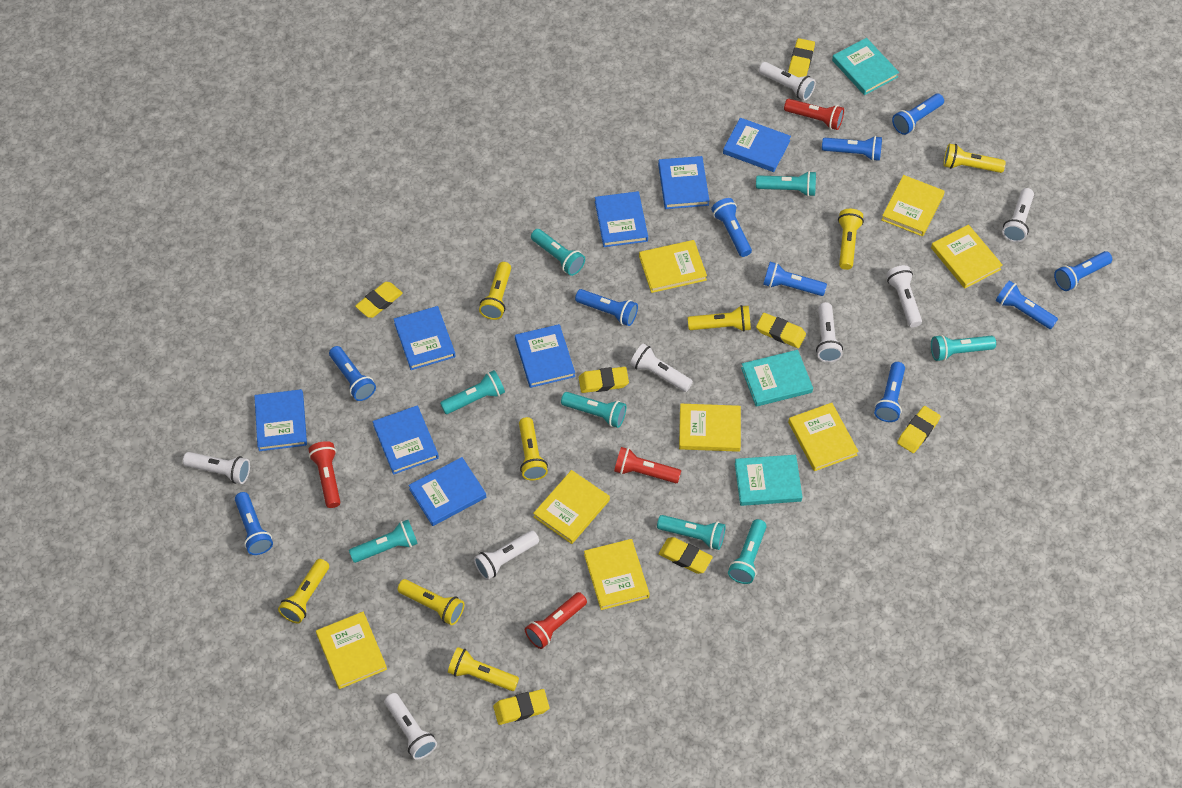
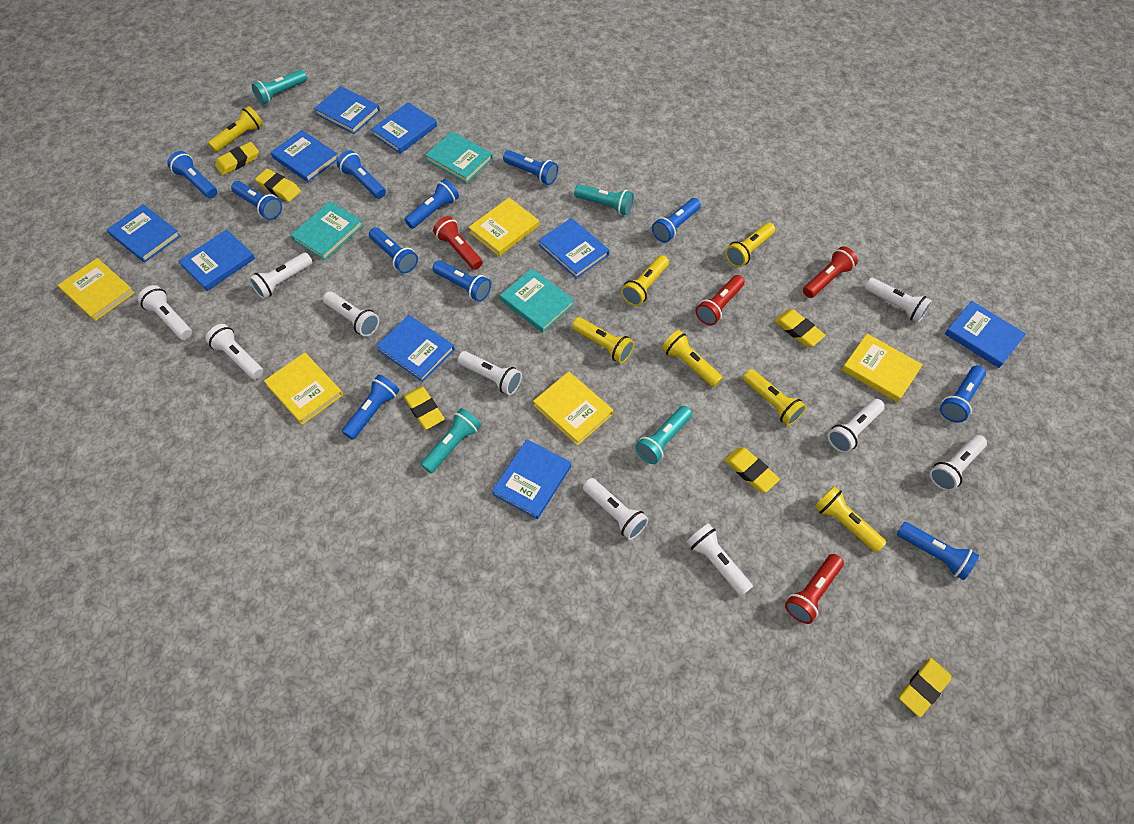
blue book: 8 -> 9
blue flashlight: 10 -> 11
turquoise flashlight: 8 -> 4
white flashlight: 8 -> 10
yellow book: 8 -> 5
yellow eraser: 7 -> 6
yellow flashlight: 8 -> 7

